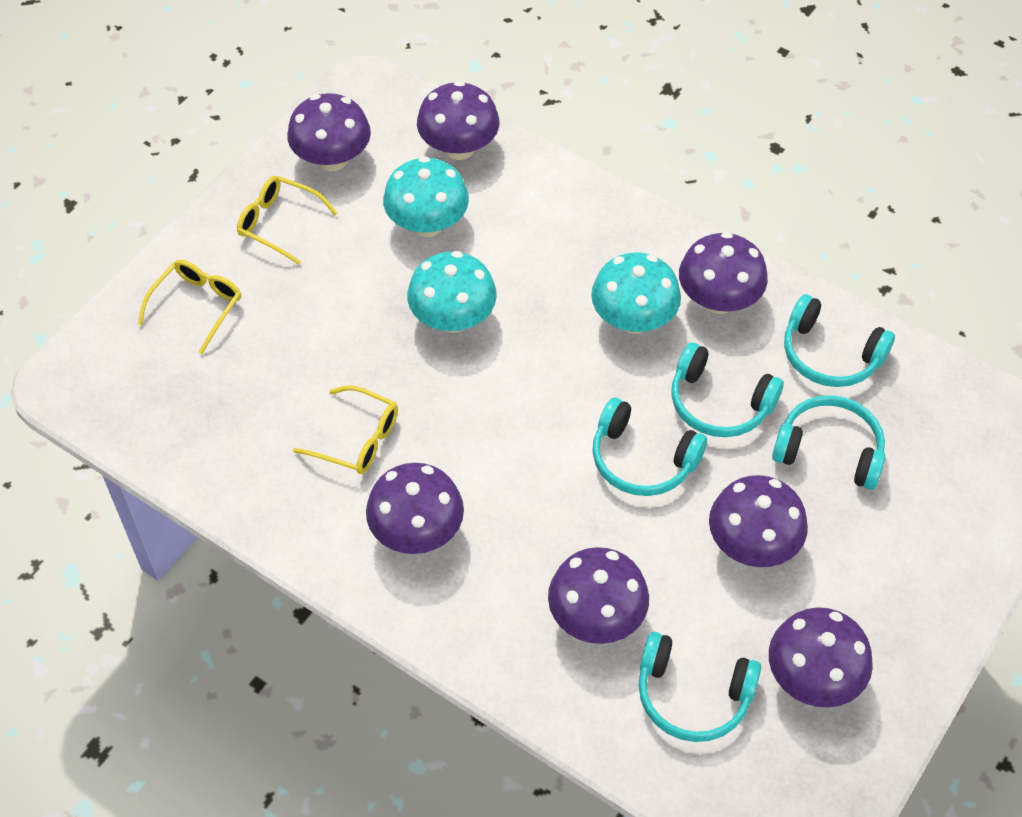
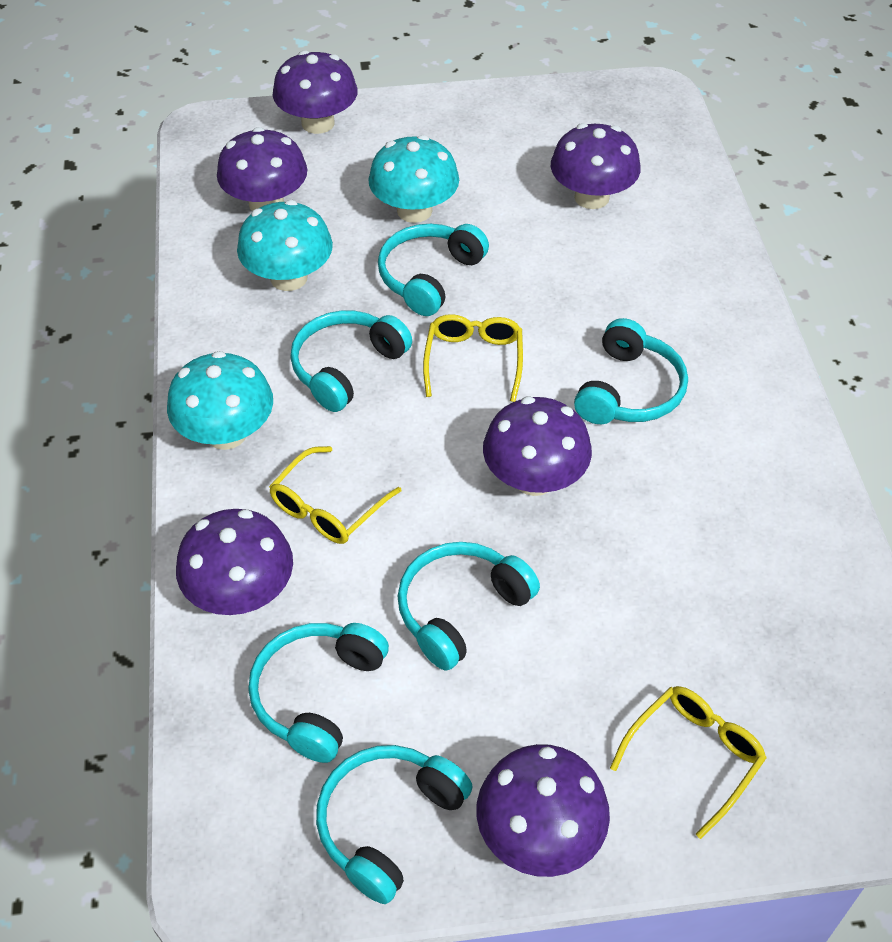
purple mushroom: 7 -> 6
turquoise headphones: 5 -> 6

